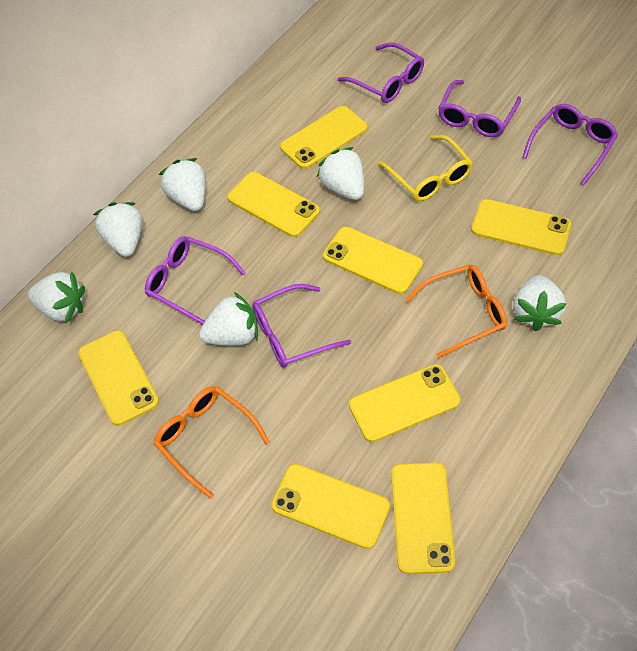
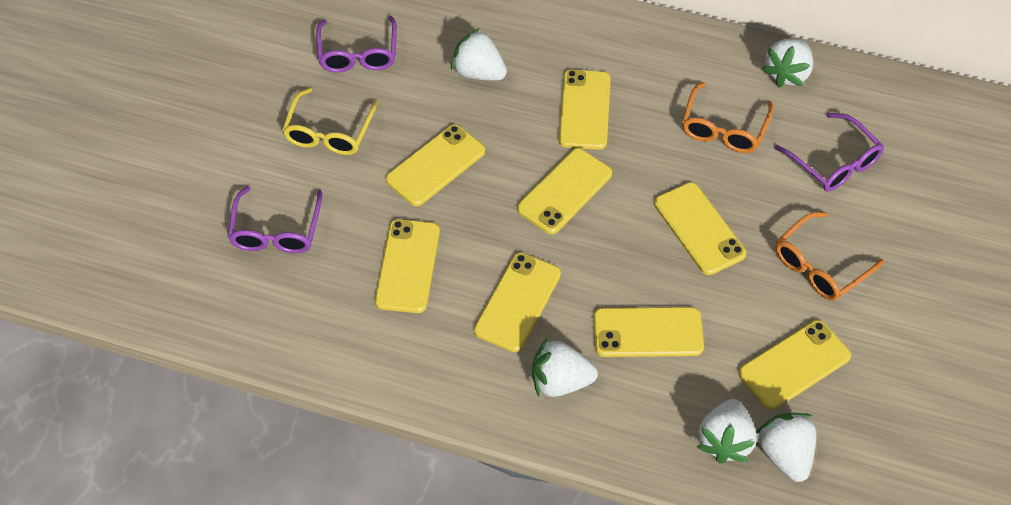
purple glasses: 5 -> 3
white strawberry: 6 -> 5

